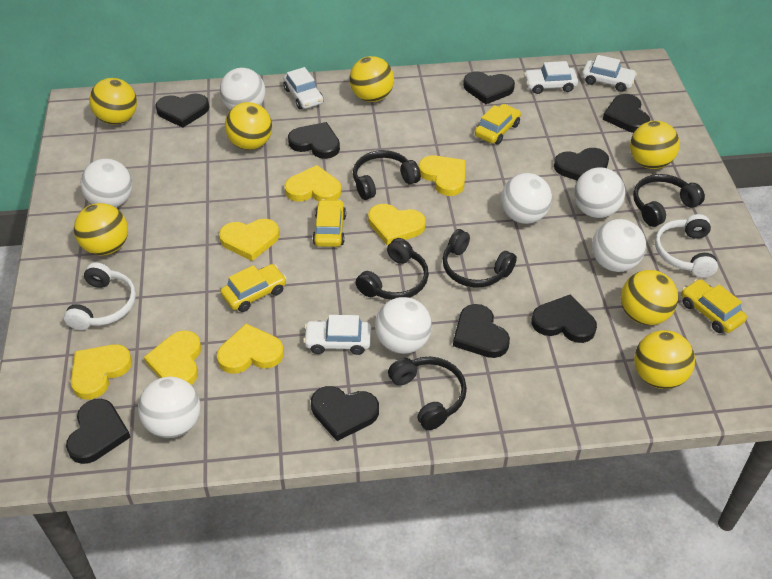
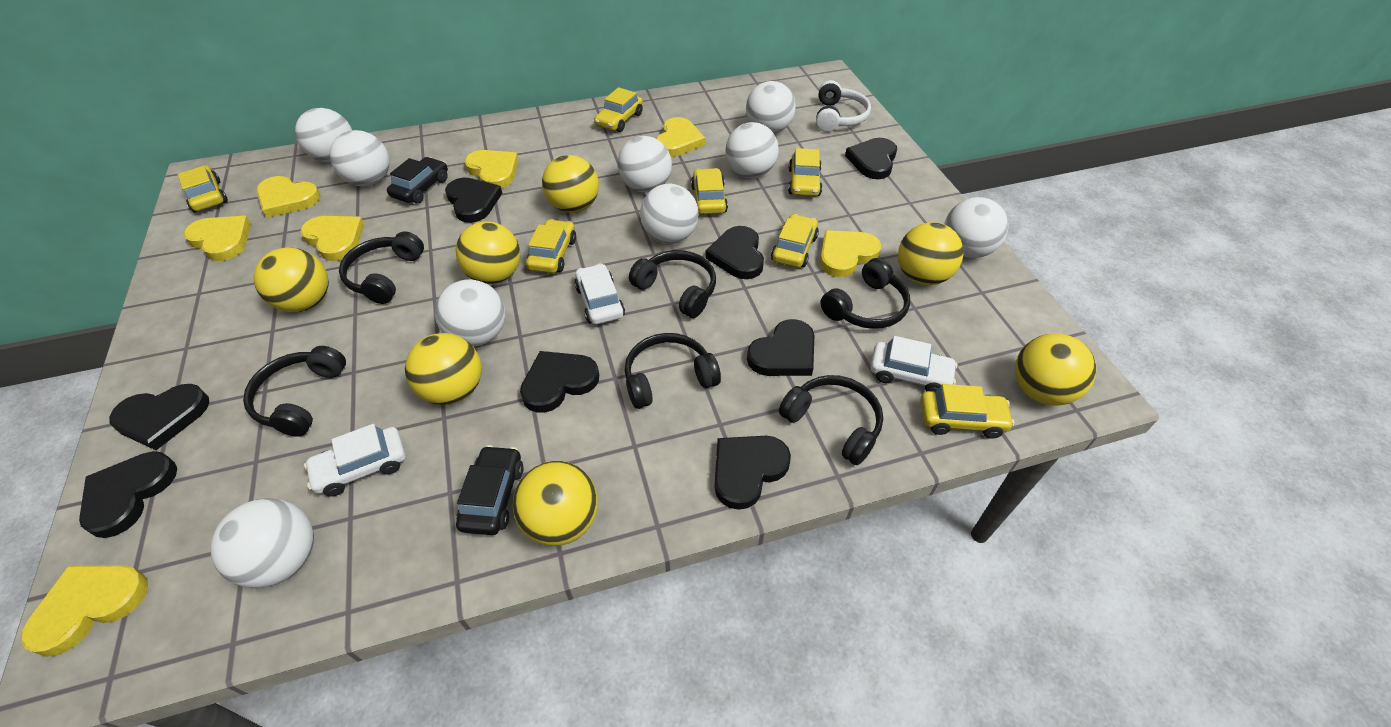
black car: 0 -> 2
black headphones: 5 -> 6
black heart: 9 -> 8
white ball: 7 -> 9
white car: 4 -> 3
white headphones: 2 -> 1
yellow car: 4 -> 7

